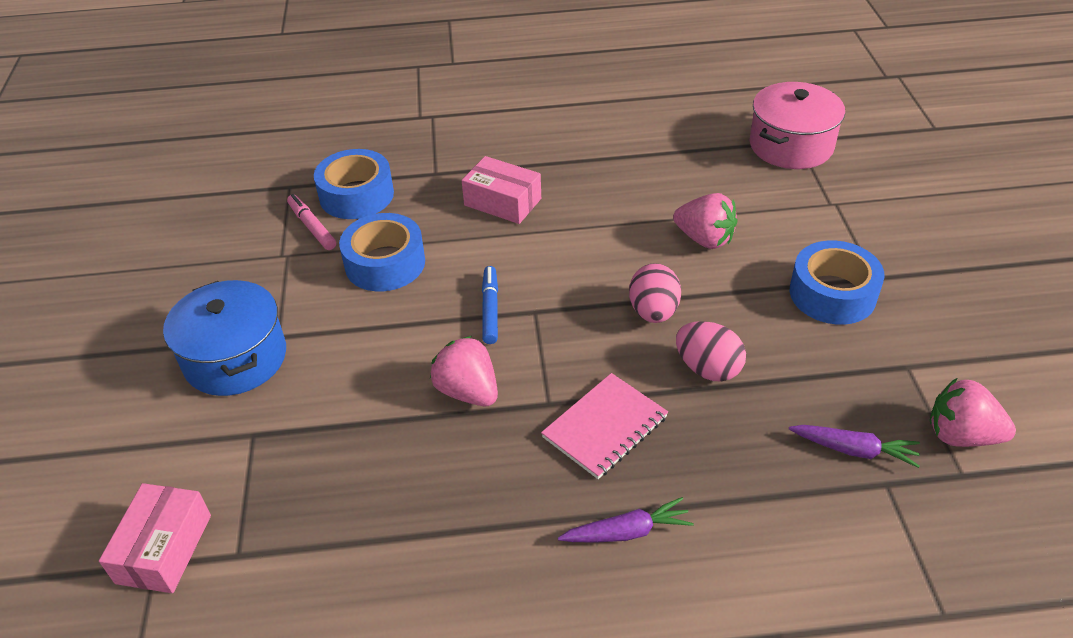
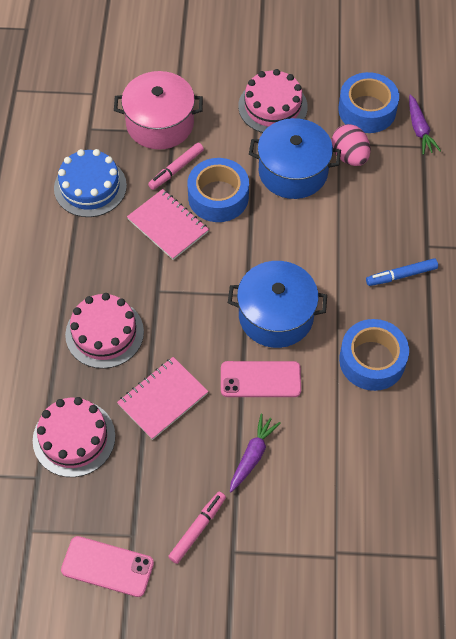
blue cake: 0 -> 1
blue pot: 1 -> 2
pink box: 2 -> 0
pink cake: 0 -> 3
pink egg: 2 -> 1
pink marker: 1 -> 2
pink notebook: 1 -> 2
pink phone: 0 -> 2
pink strawberry: 3 -> 0

